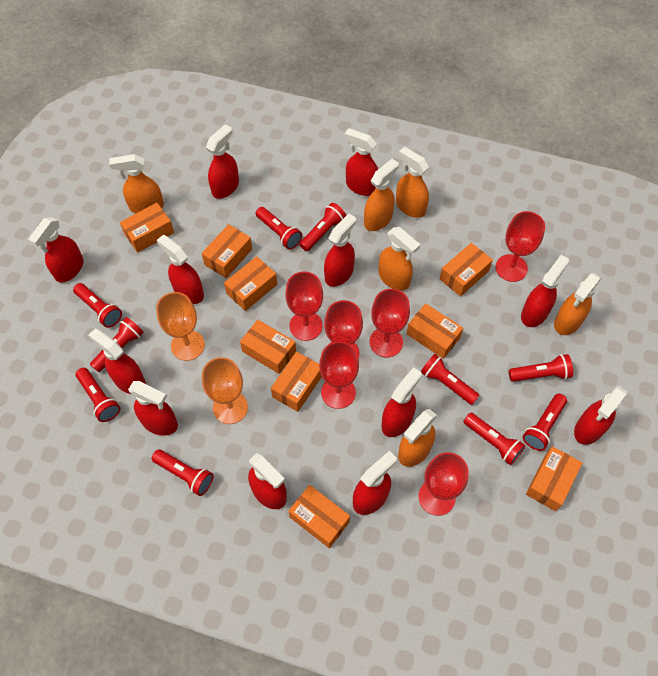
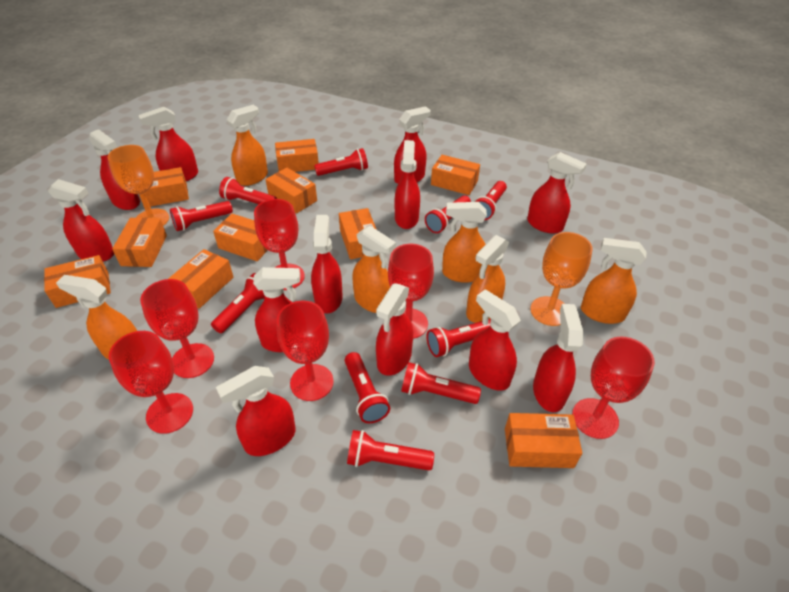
orange box: 9 -> 10

